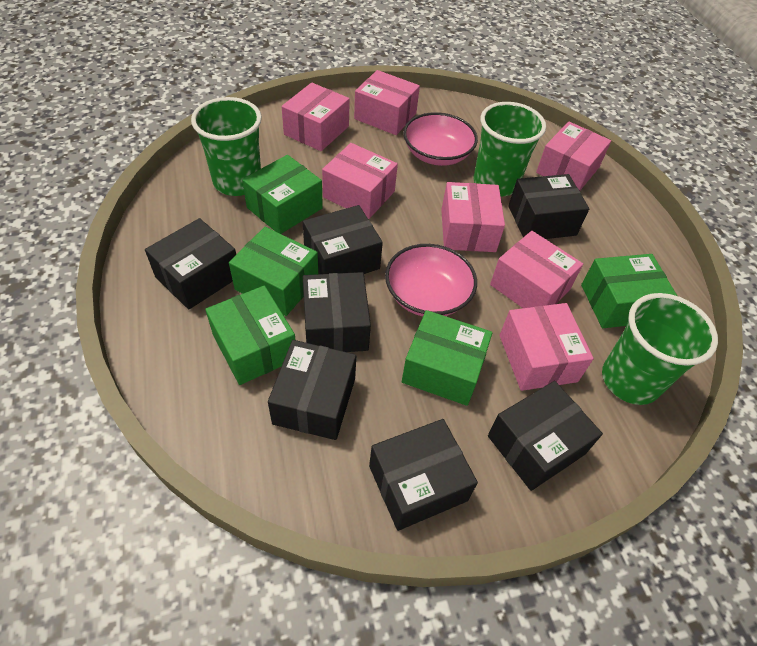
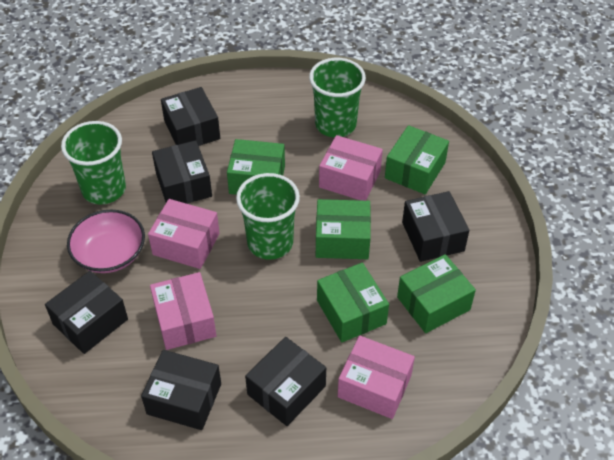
black box: 7 -> 6
pink bowl: 2 -> 1
pink box: 7 -> 4

